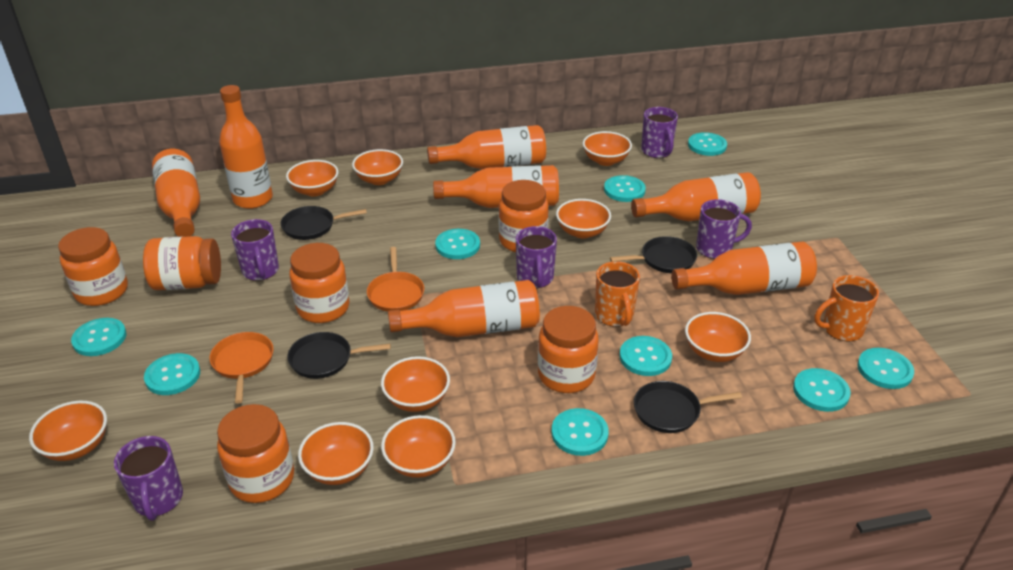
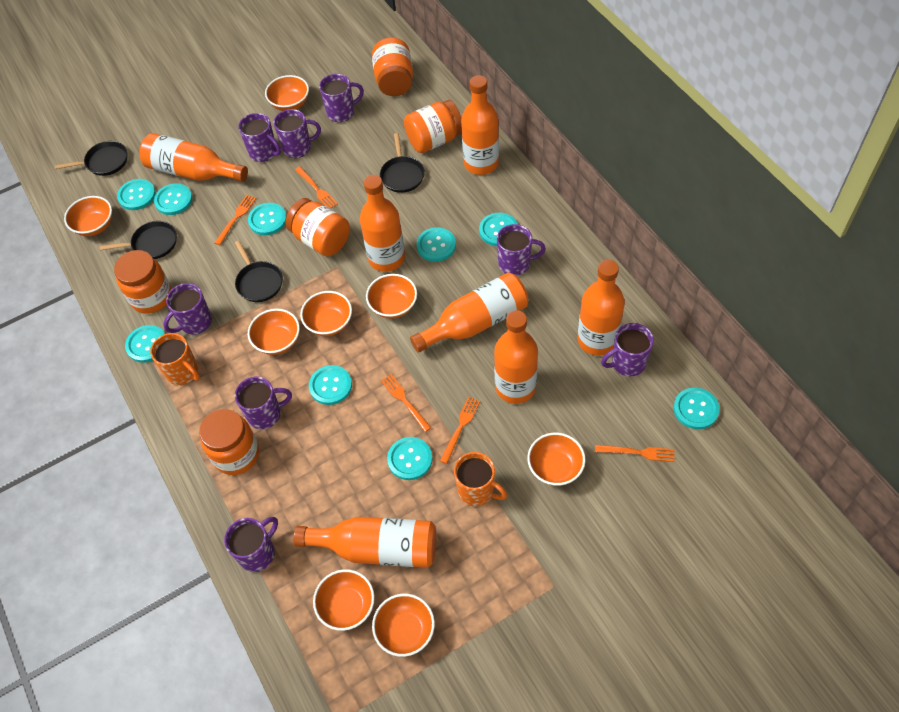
orange bowl: 9 -> 8
orange fork: 0 -> 5
orange jar: 6 -> 5
orange pan: 2 -> 0
purple mug: 5 -> 8

